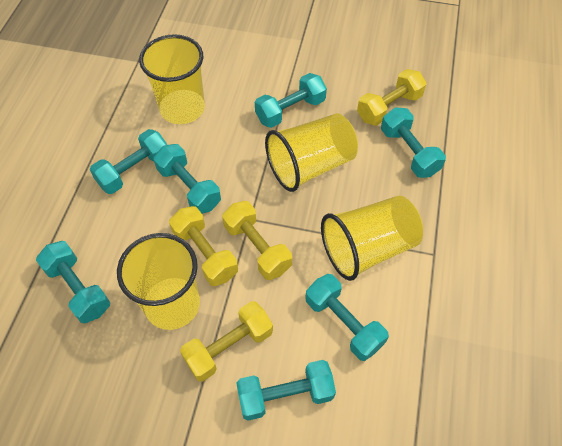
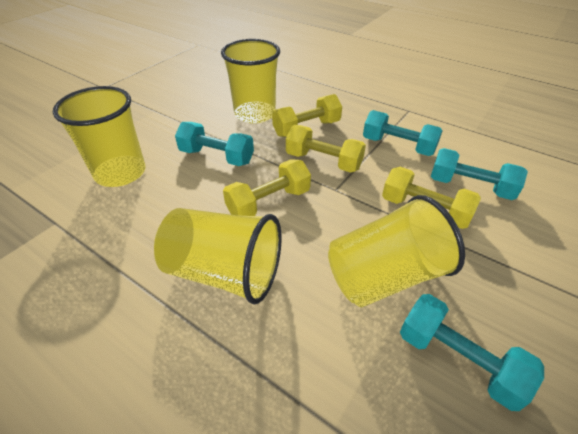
turquoise dumbbell: 7 -> 4

